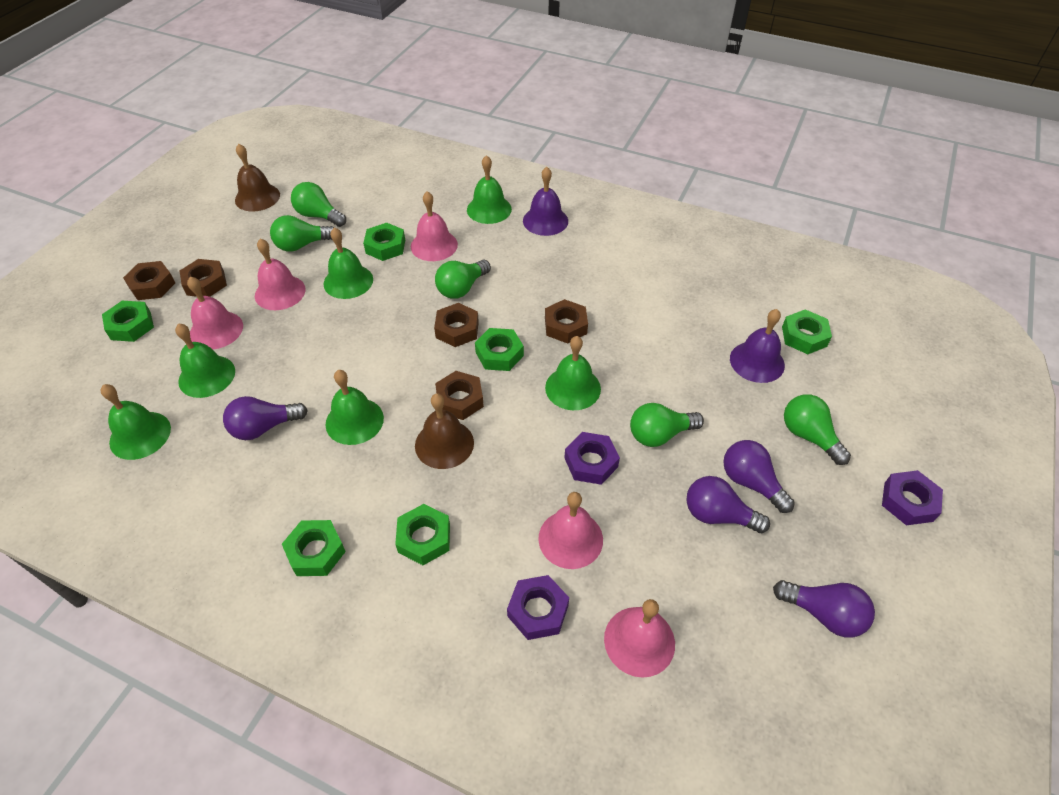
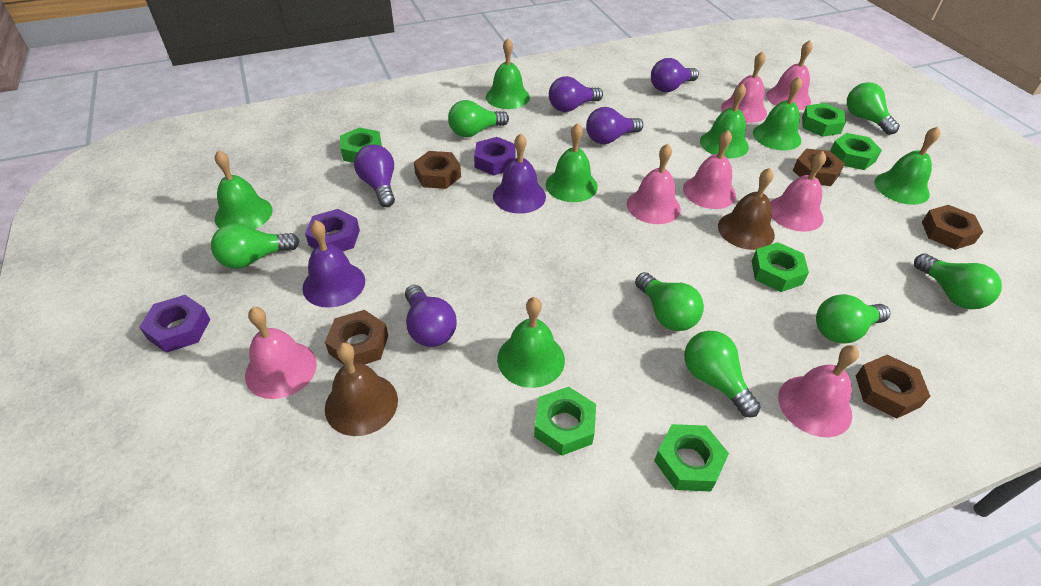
green bell: 6 -> 7
green light bulb: 5 -> 7
pink bell: 5 -> 7
purple light bulb: 4 -> 5

